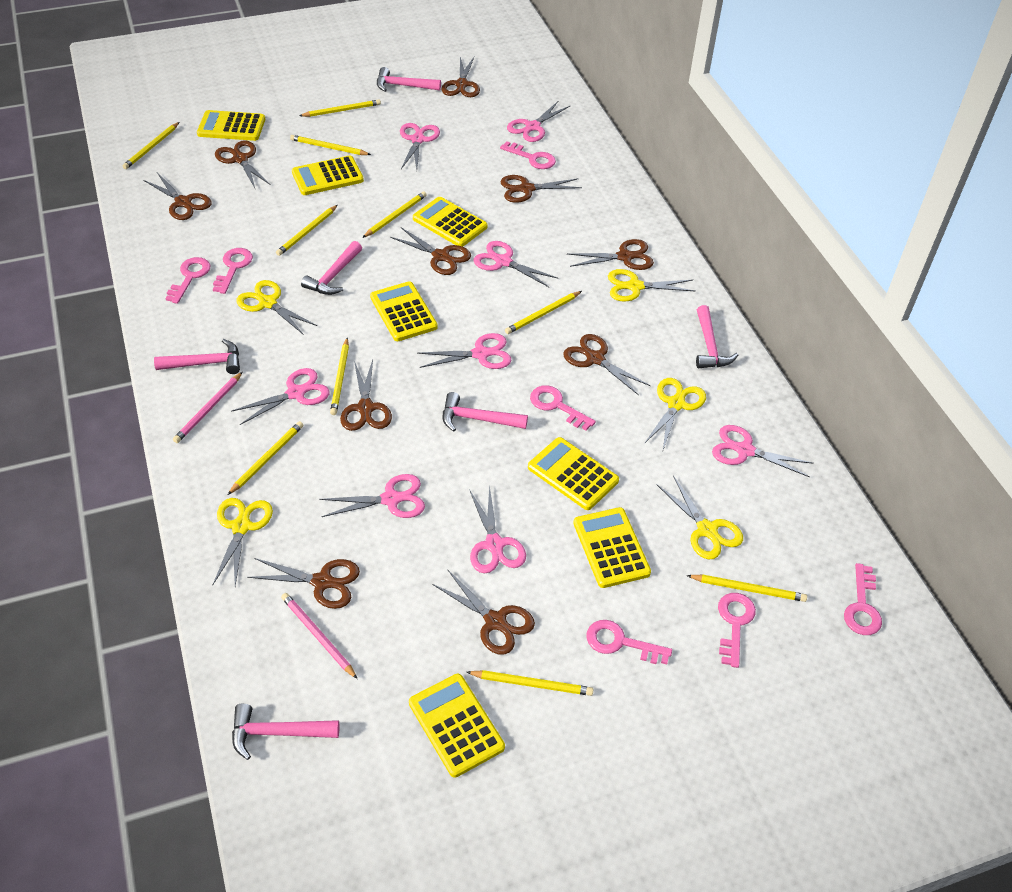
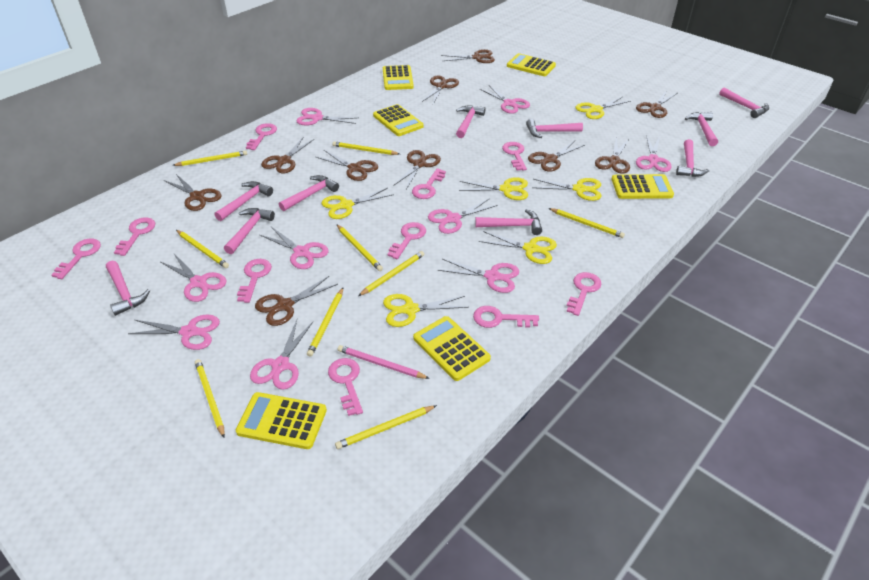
pink hammer: 6 -> 10
pink key: 7 -> 10
pink pencil: 2 -> 1
pink scissors: 8 -> 9
yellow calculator: 7 -> 6
yellow pencil: 10 -> 9
yellow scissors: 5 -> 6

